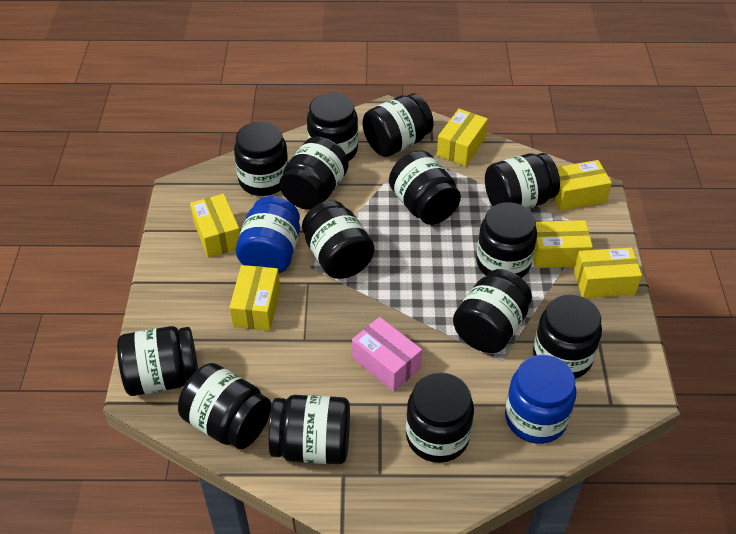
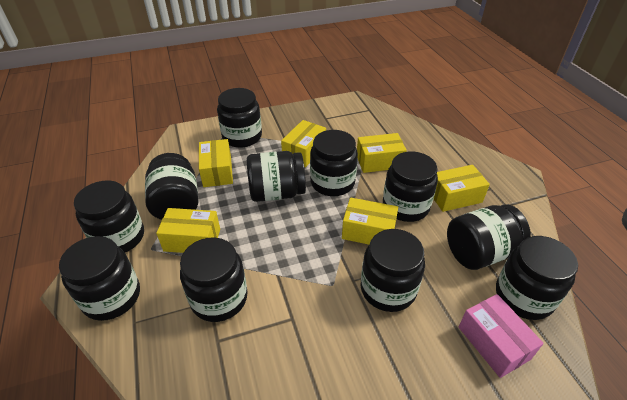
black jar: 14 -> 11
blue jar: 2 -> 0

